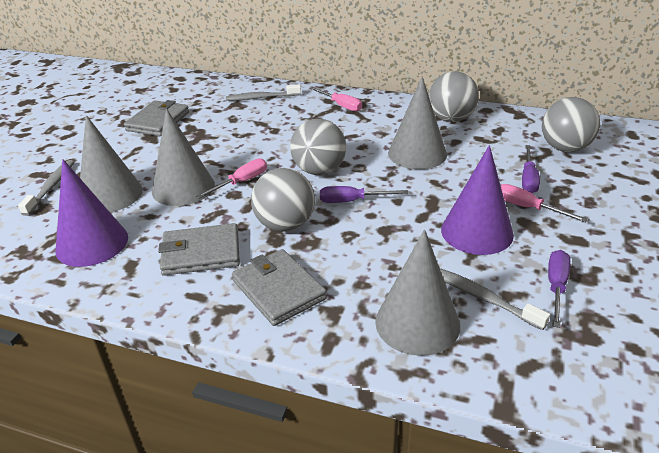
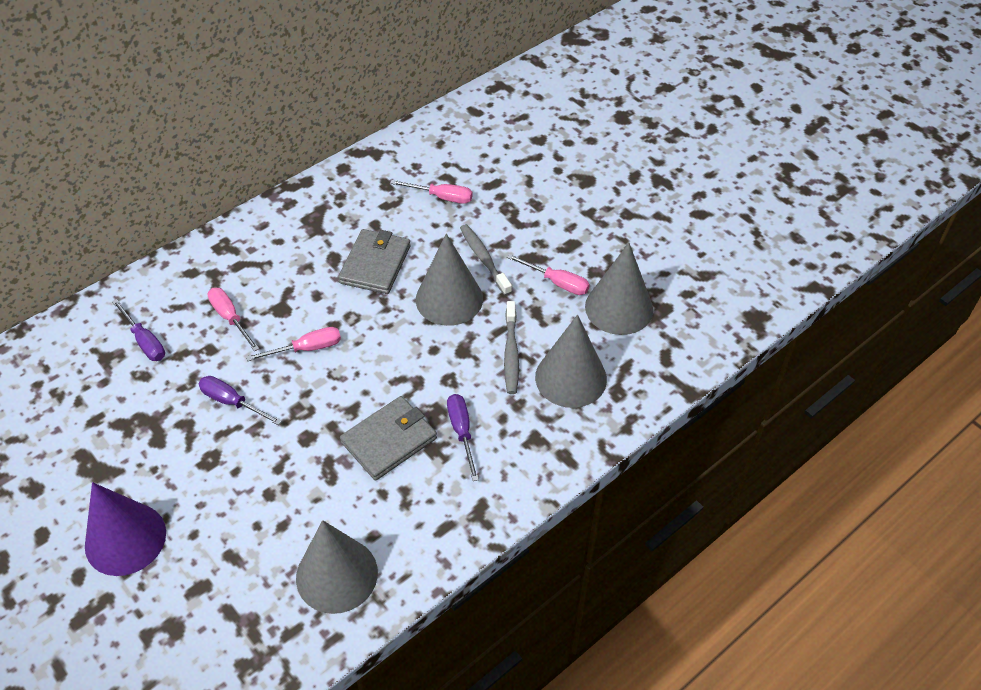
grey ball: 4 -> 0
grey toothbrush: 3 -> 2
grey wallet: 3 -> 2
pink screwdriver: 3 -> 4
purple cone: 2 -> 1

